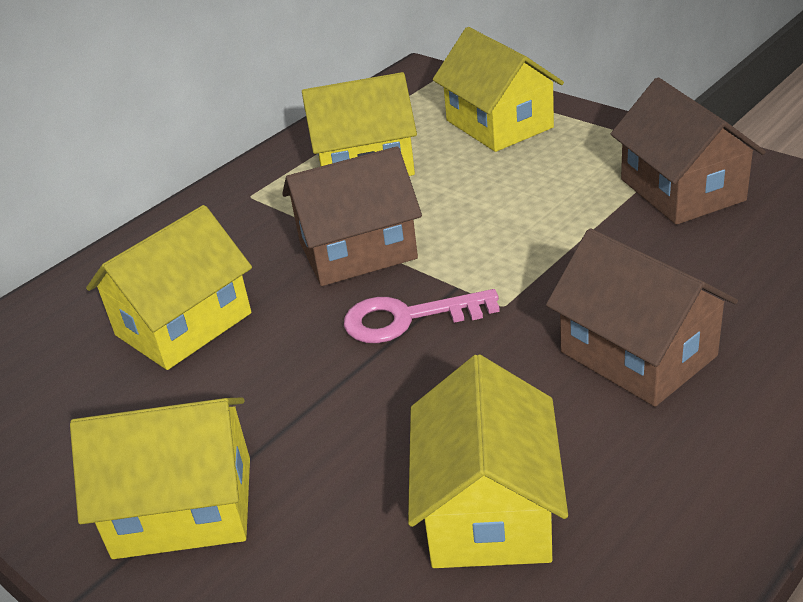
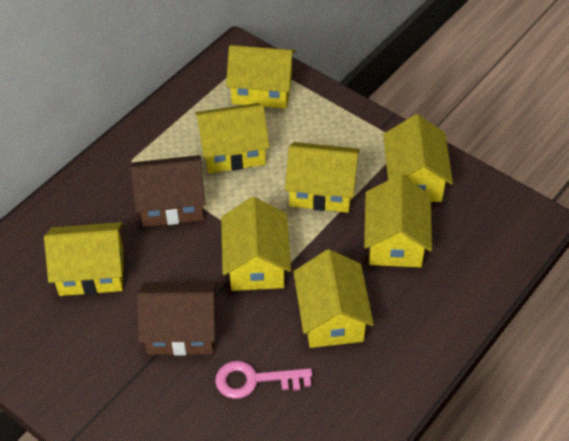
brown house: 3 -> 2
yellow house: 5 -> 8

